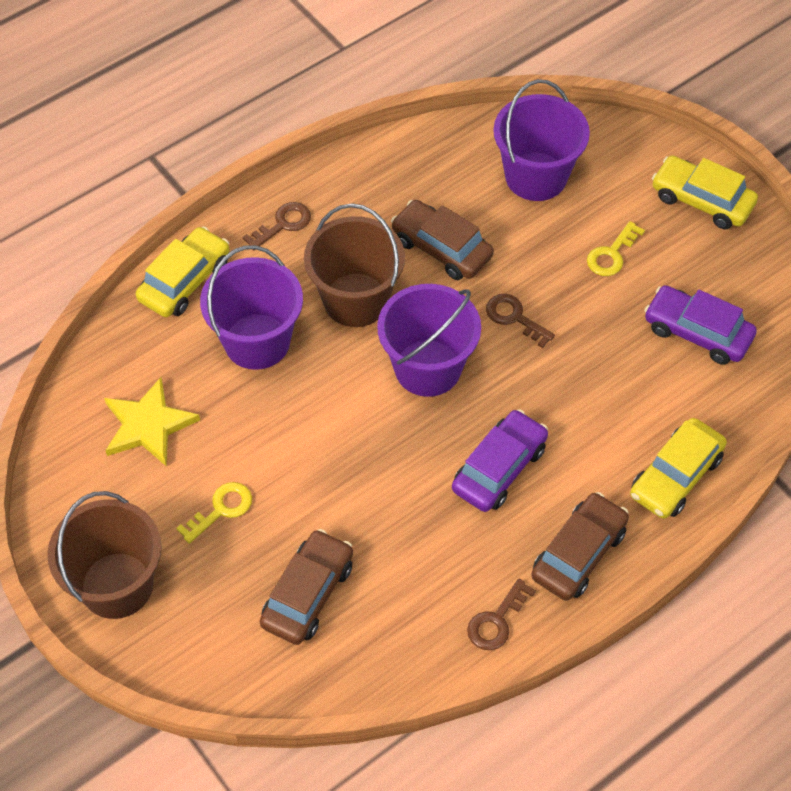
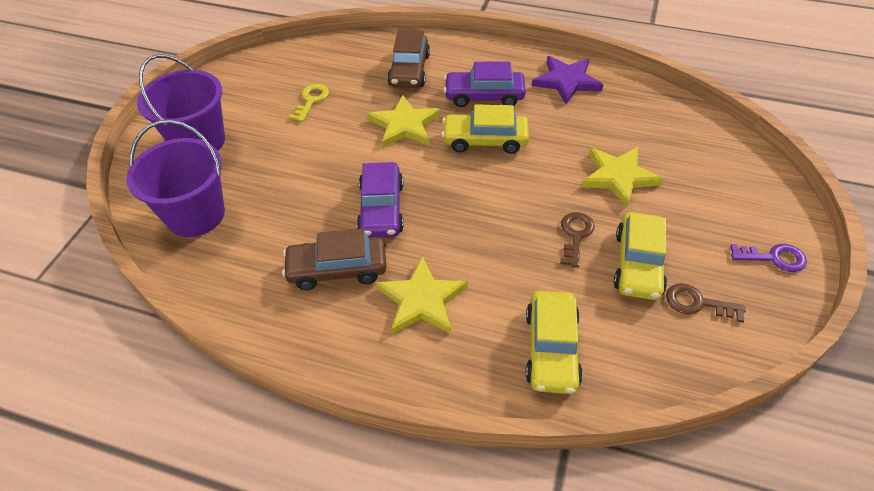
brown bucket: 2 -> 0
brown car: 3 -> 2
brown key: 3 -> 2
purple bucket: 3 -> 2
purple key: 0 -> 1
purple star: 0 -> 1
yellow key: 2 -> 1
yellow star: 1 -> 3

